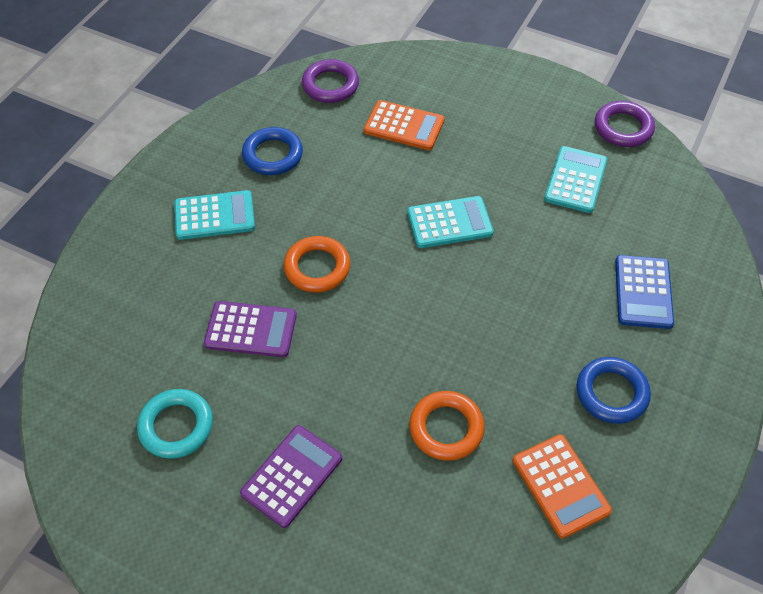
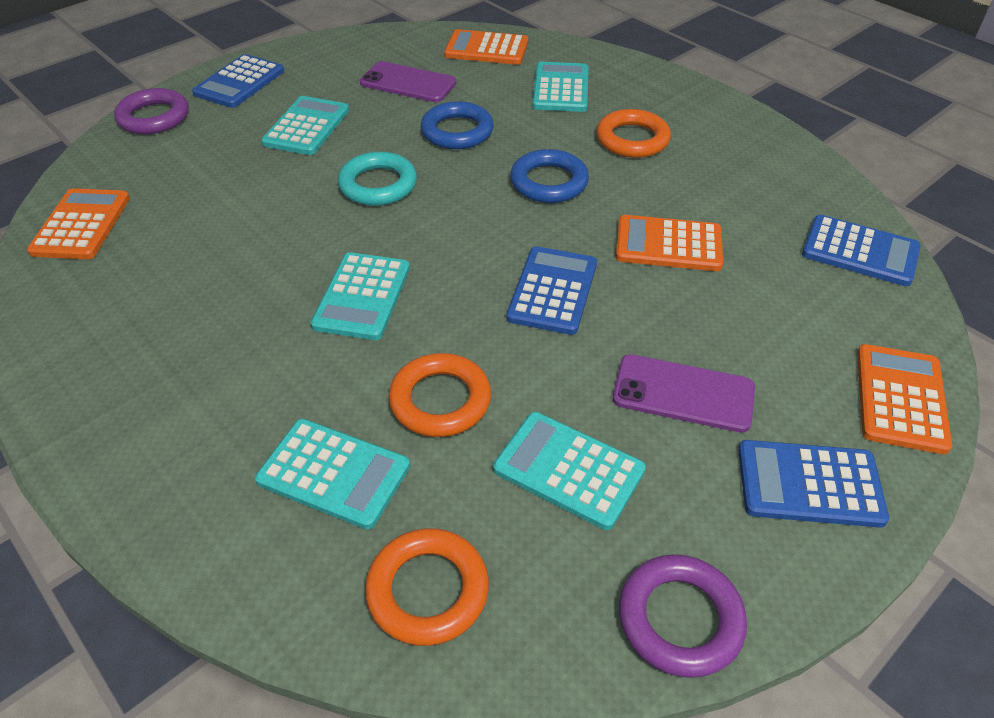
blue calculator: 1 -> 4
orange calculator: 2 -> 4
orange ring: 2 -> 3
purple calculator: 2 -> 0
purple phone: 0 -> 2
turquoise calculator: 3 -> 5

